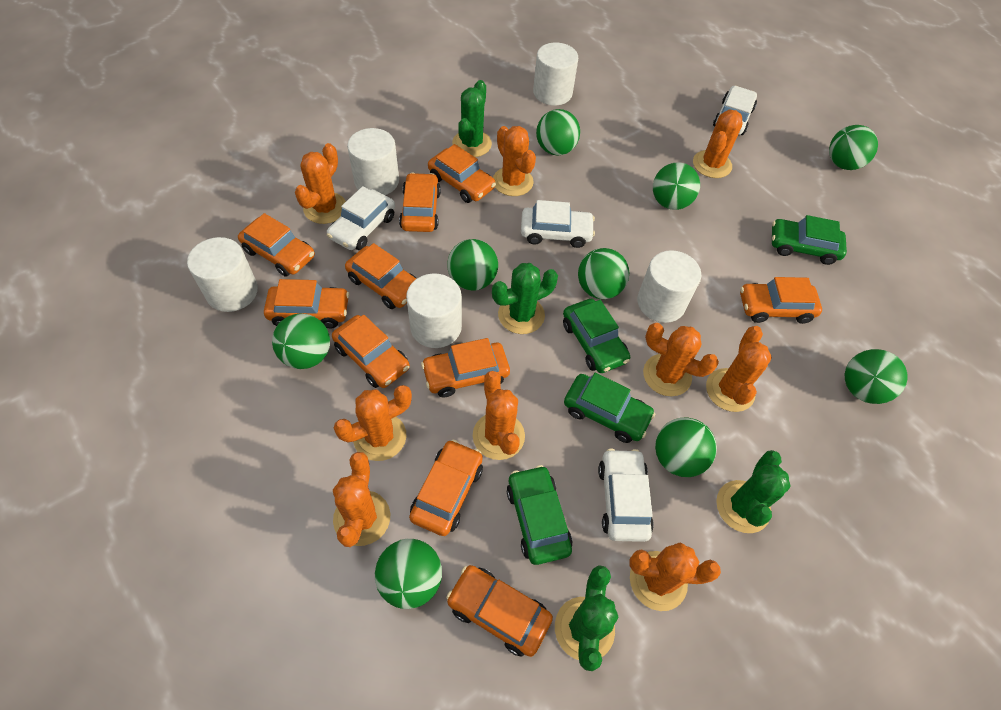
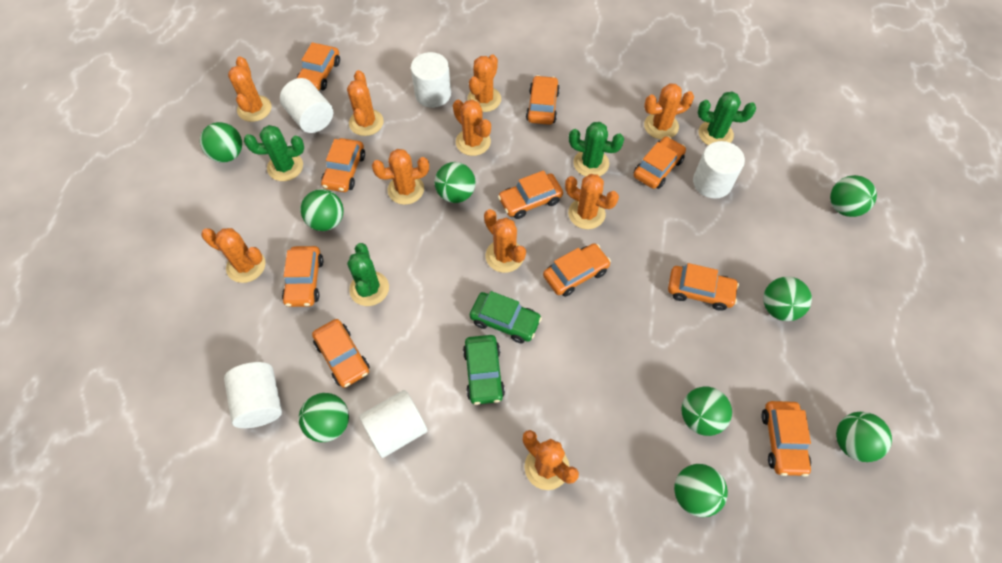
green car: 4 -> 2
orange cactus: 9 -> 10
white car: 4 -> 0

